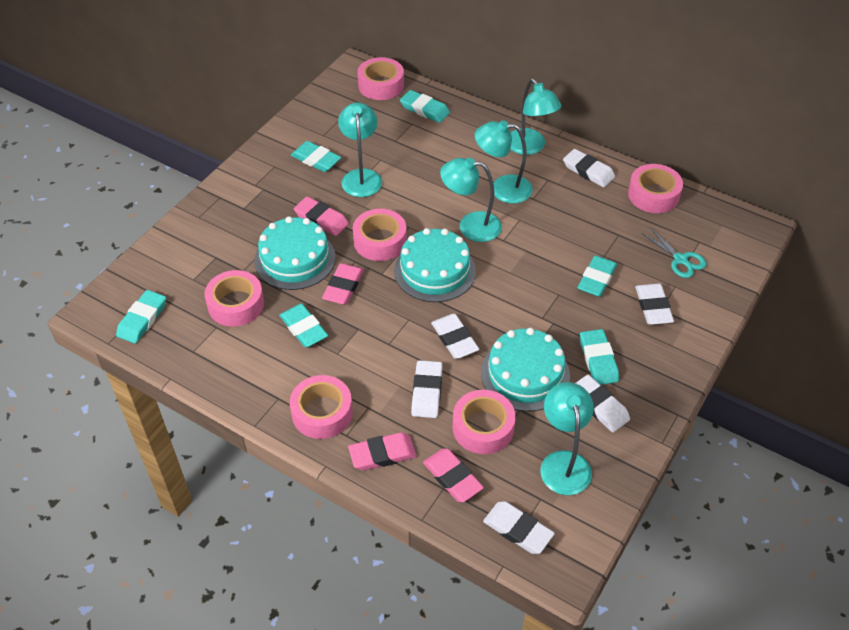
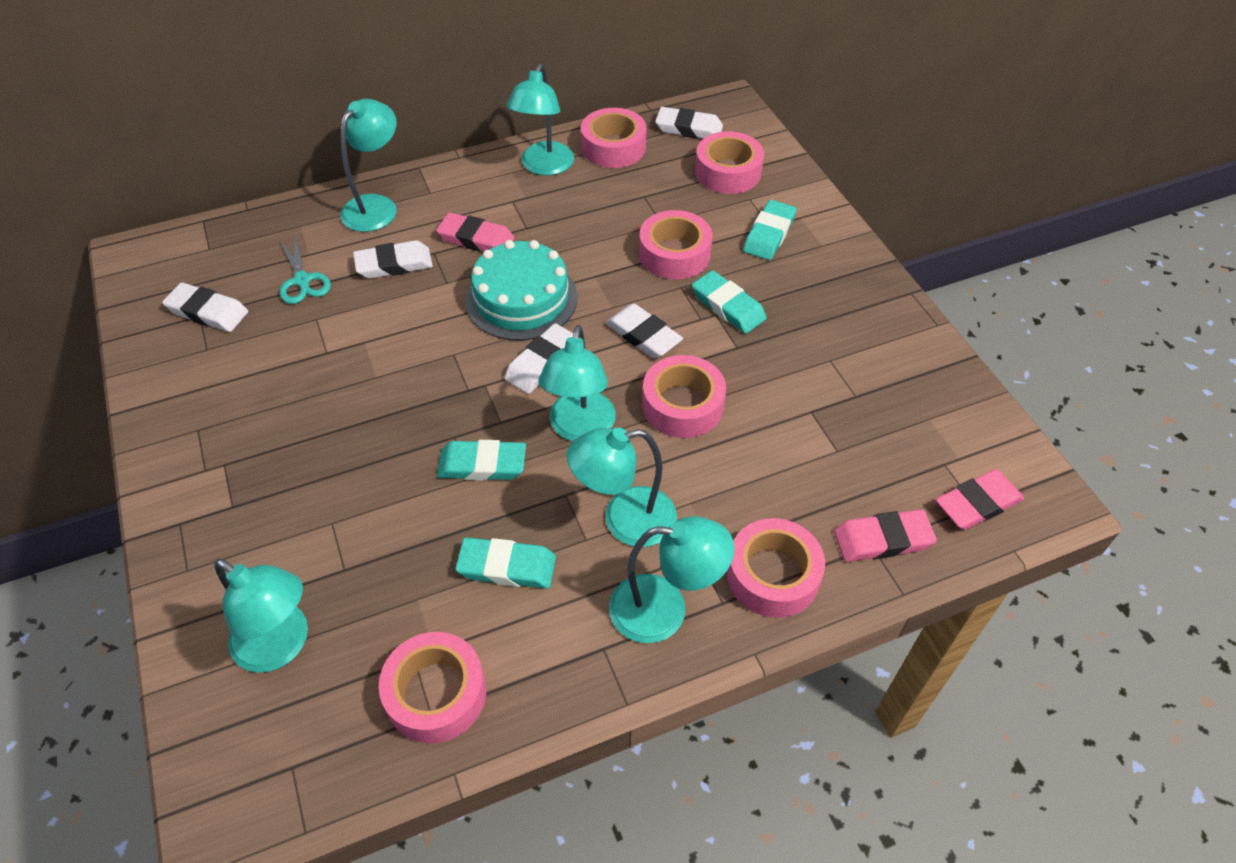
pink eraser: 4 -> 3
turquoise cake: 3 -> 1
turquoise eraser: 6 -> 4
turquoise lamp: 5 -> 6
white eraser: 6 -> 5

